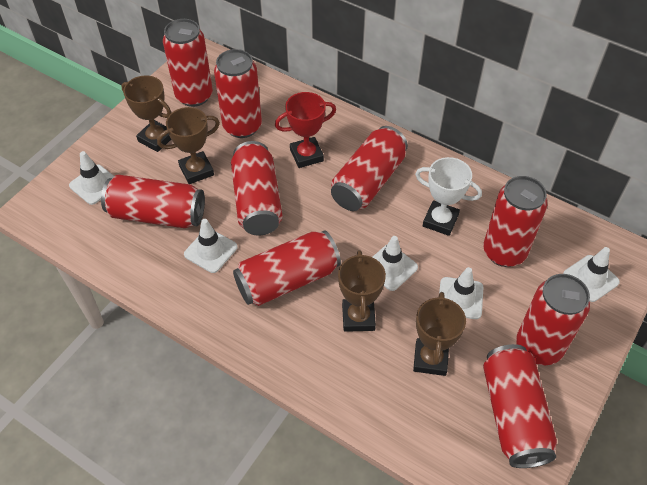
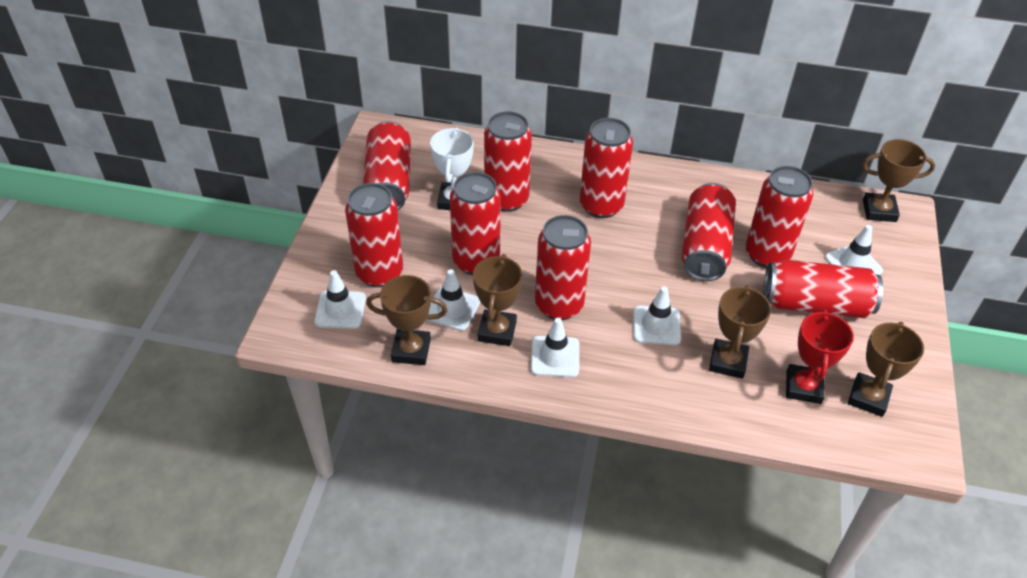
brown trophy: 4 -> 5

